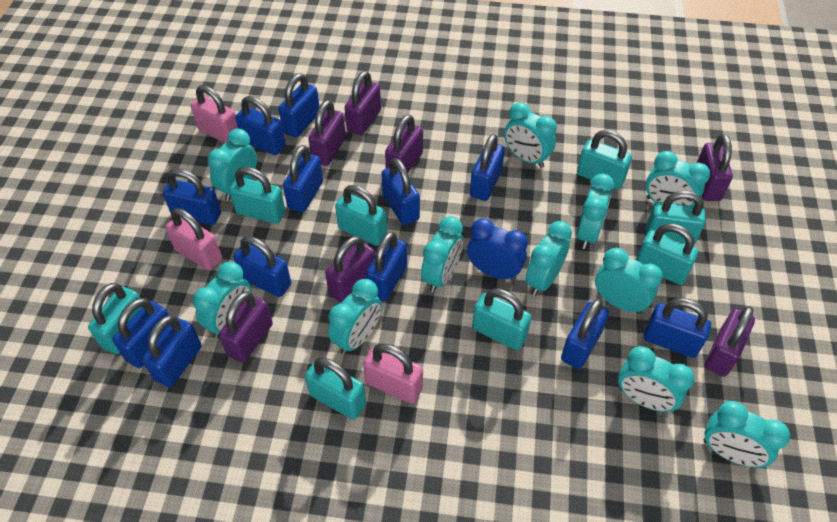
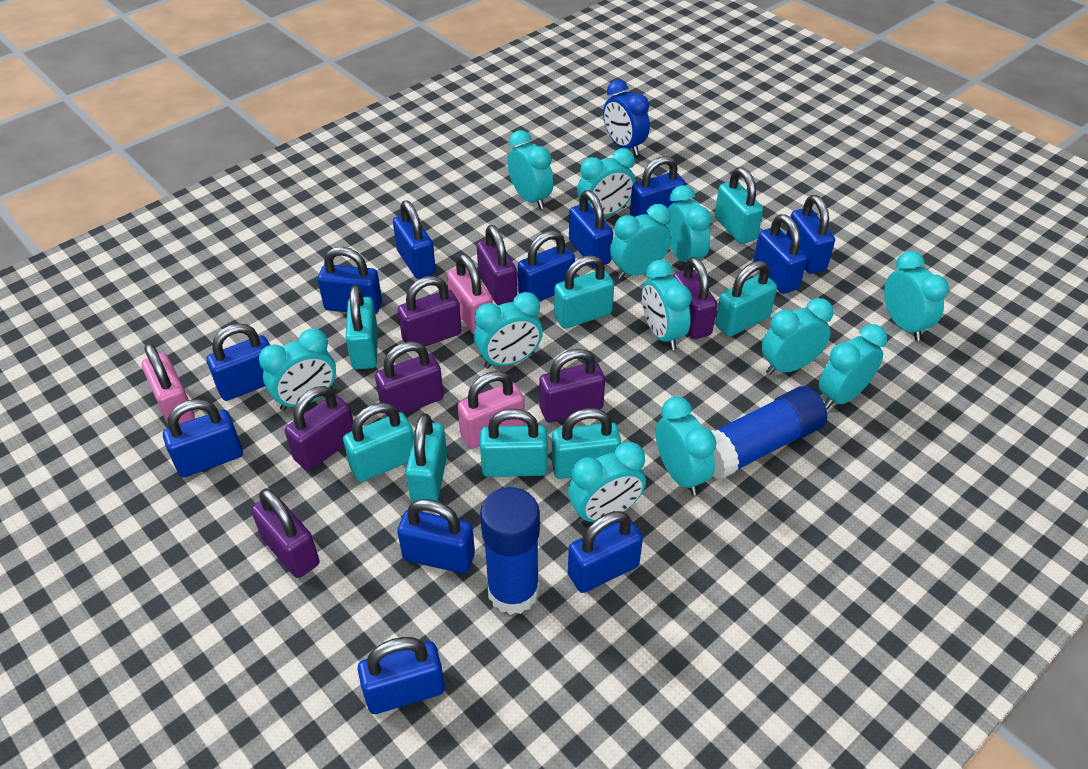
blue glue stick: 0 -> 2
turquoise clock: 11 -> 12

